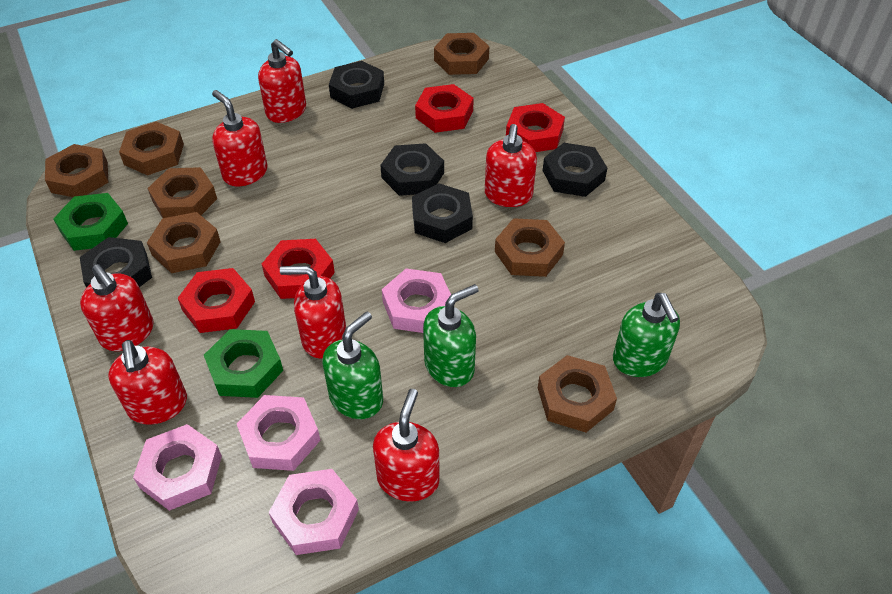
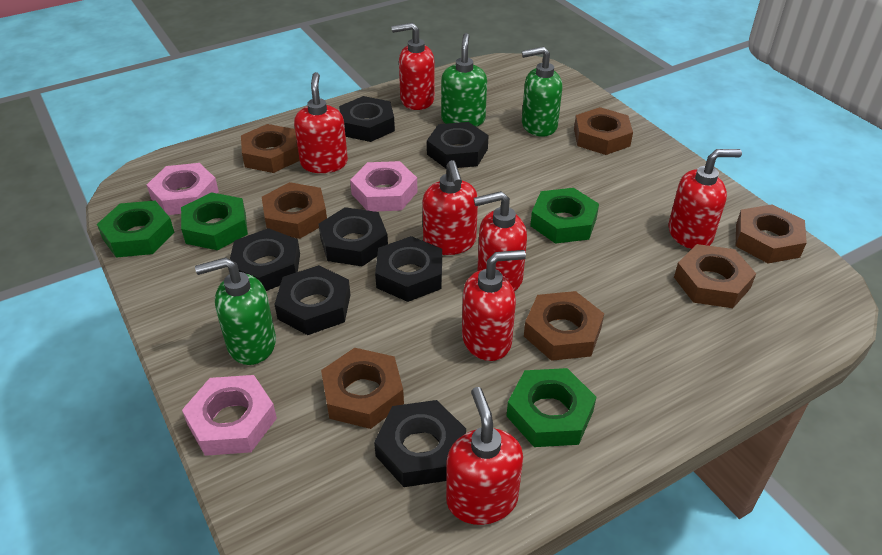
black nut: 5 -> 7
green nut: 2 -> 4
pink nut: 4 -> 3
red nut: 4 -> 0

